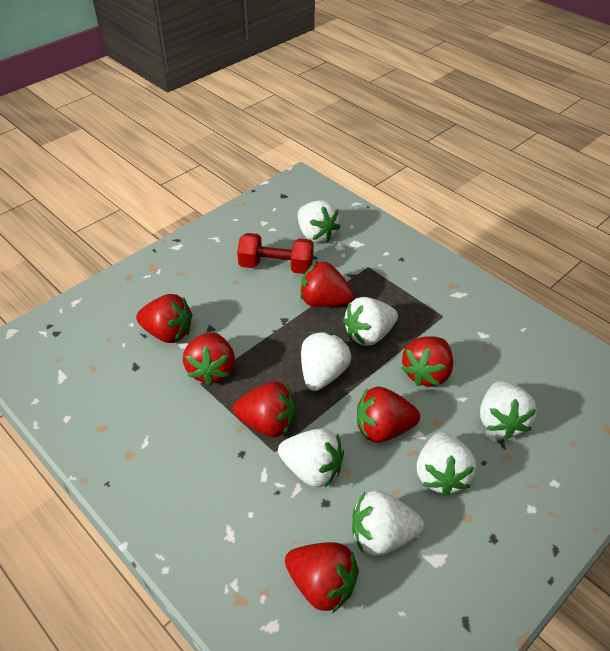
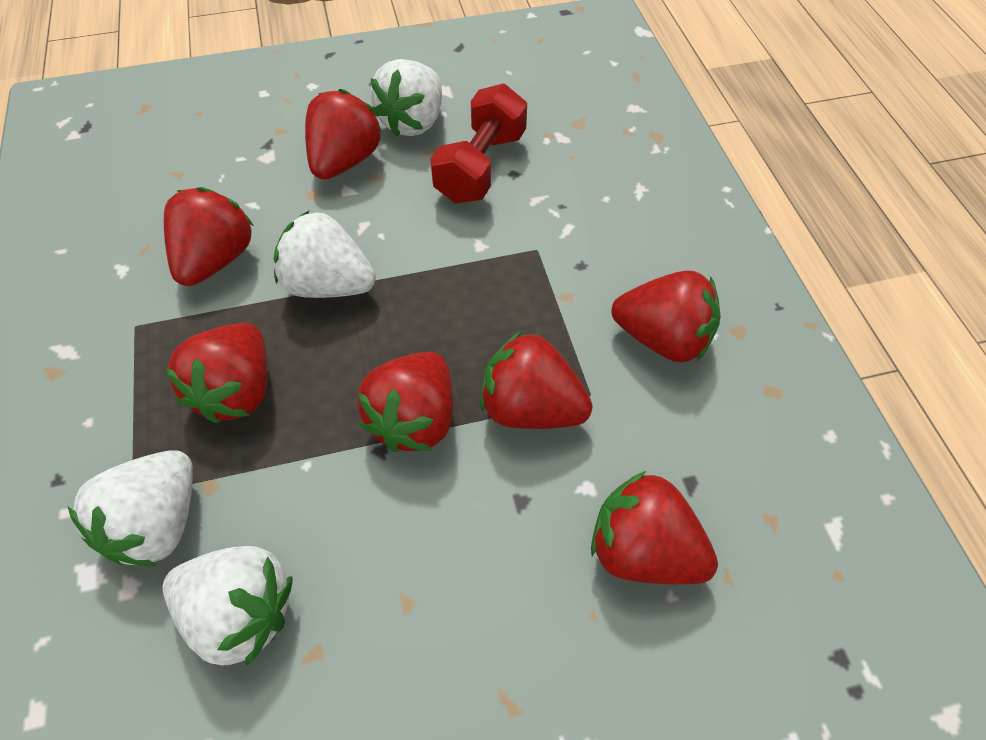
white strawberry: 7 -> 4

